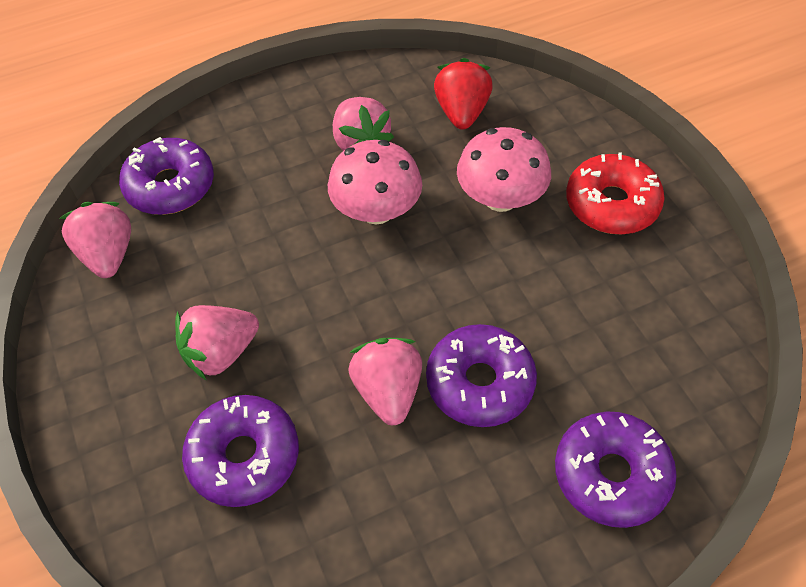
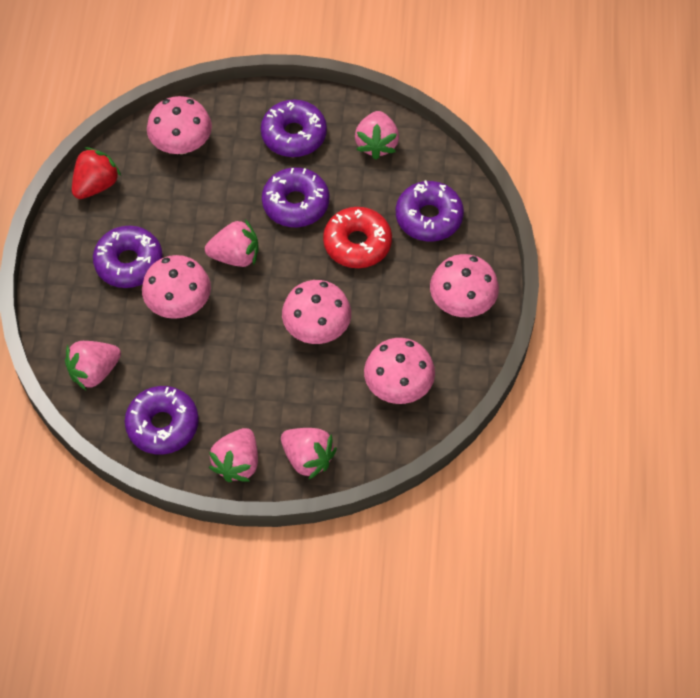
pink mushroom: 2 -> 5
pink strawberry: 4 -> 5
purple donut: 4 -> 5

